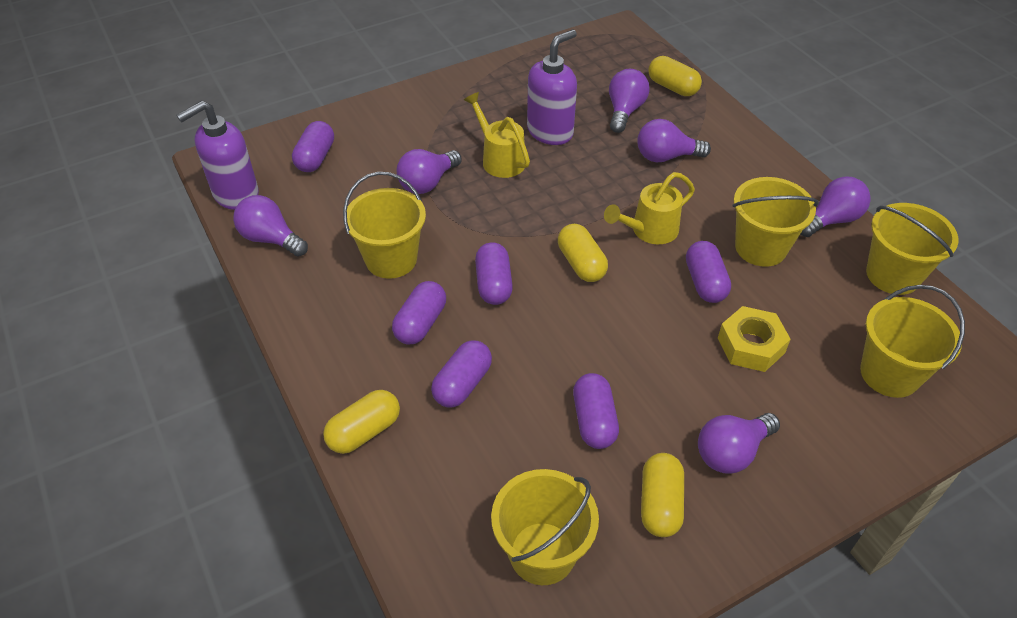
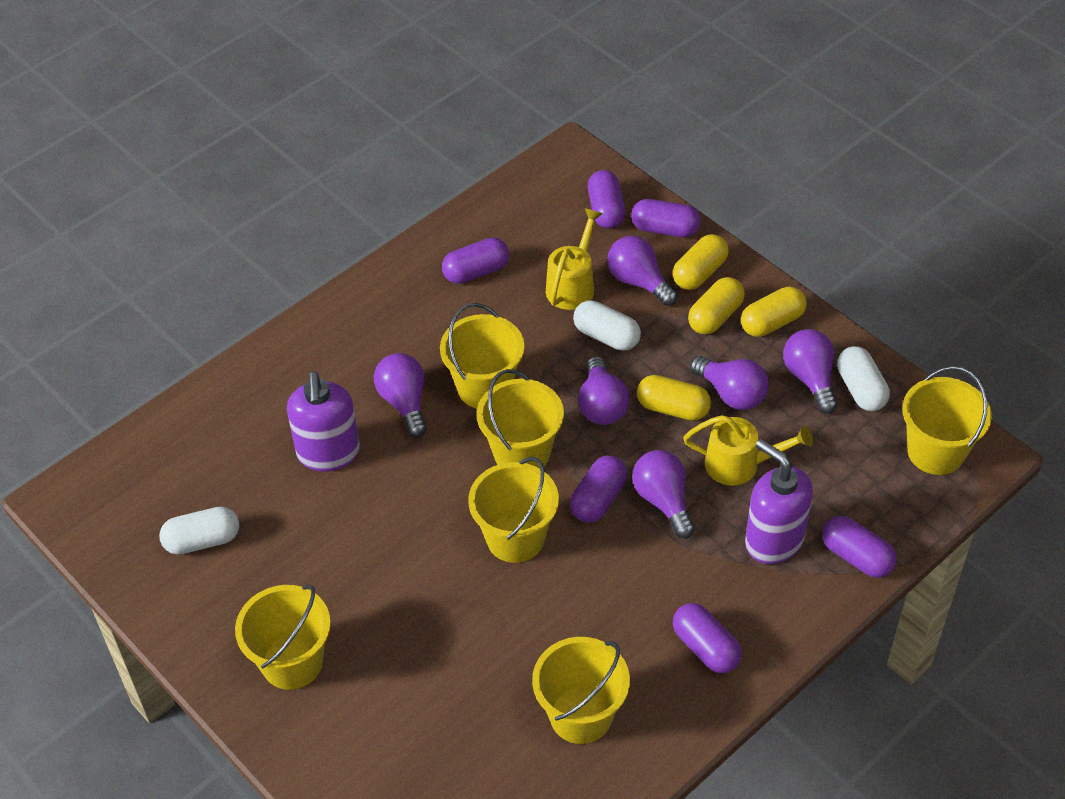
white capsule: 0 -> 3
yellow bucket: 5 -> 6
yellow nut: 1 -> 0

